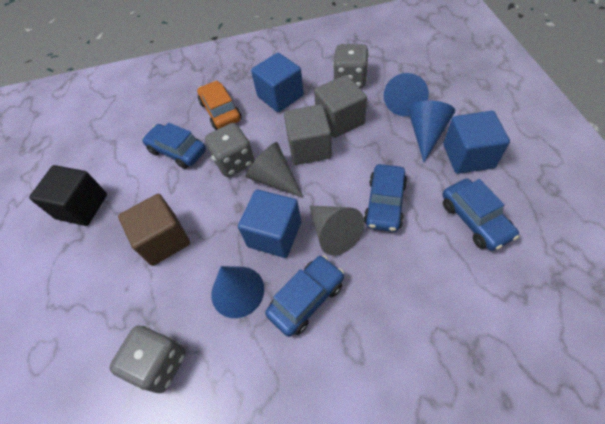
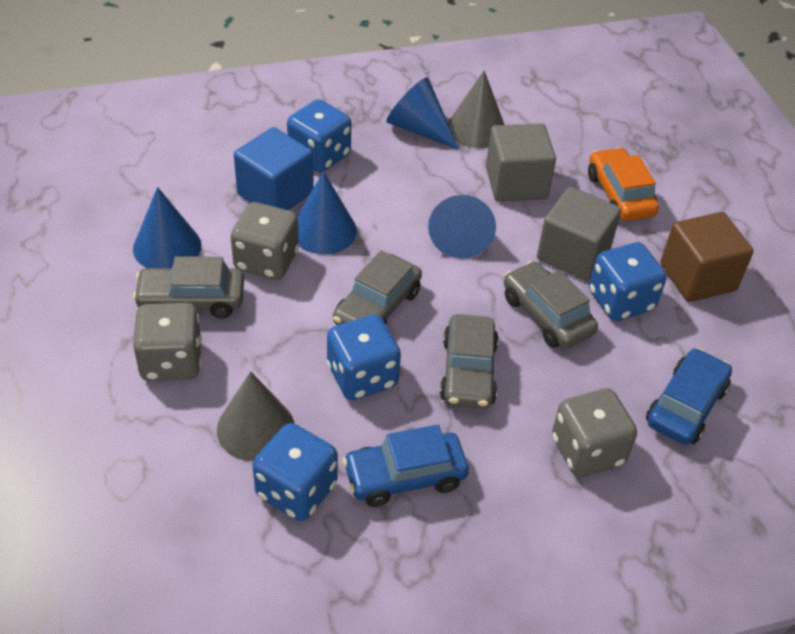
black cube: 1 -> 0
blue car: 4 -> 2
blue cone: 3 -> 4
blue cube: 3 -> 1
blue dice: 0 -> 4
grey car: 0 -> 4

